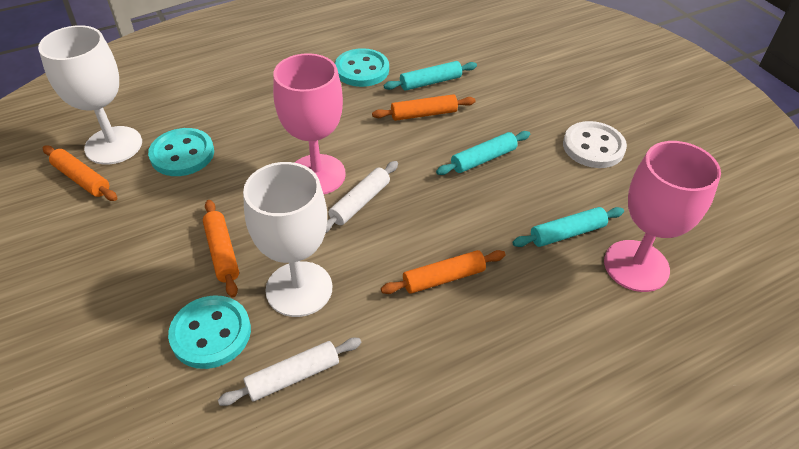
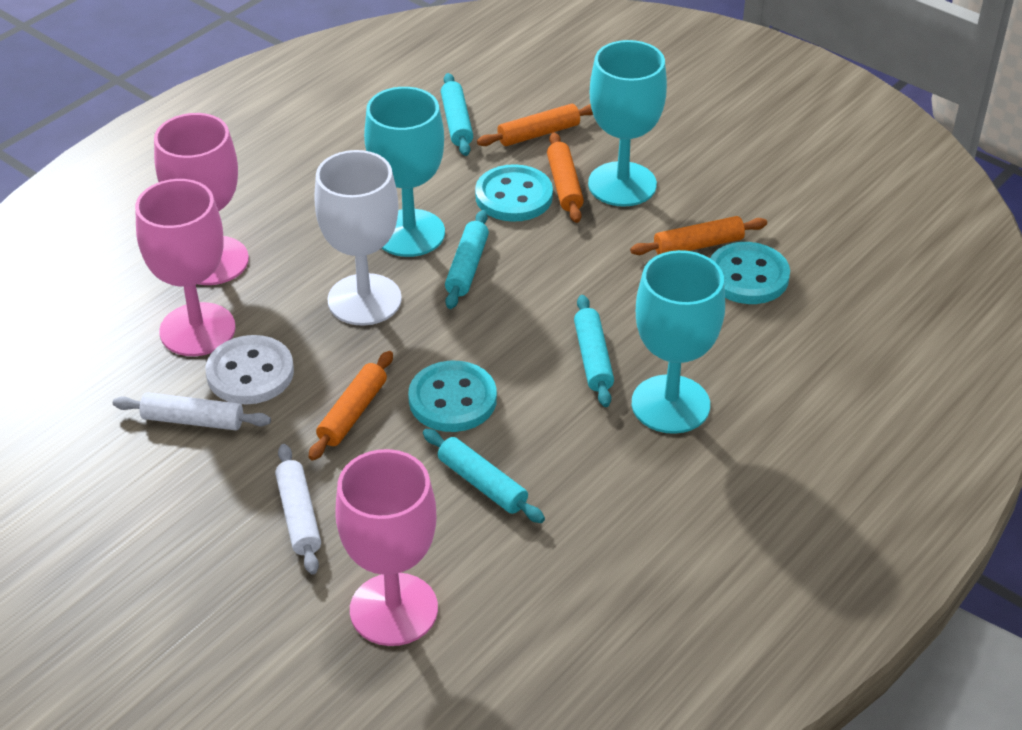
pink goblet: 2 -> 3
turquoise goblet: 0 -> 3
turquoise rolling pin: 3 -> 4
white goblet: 2 -> 1

